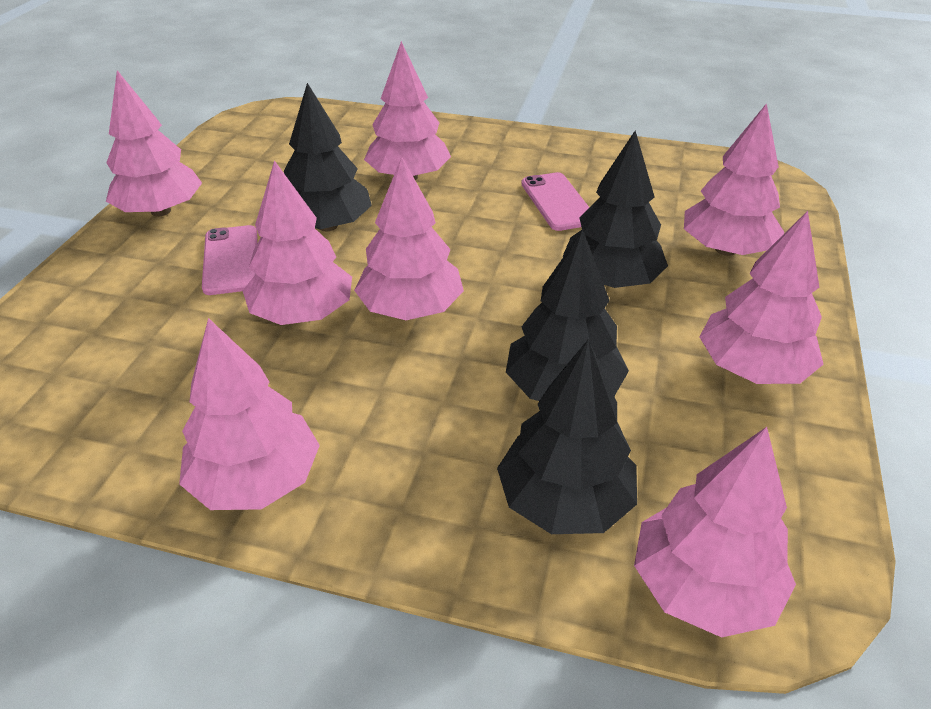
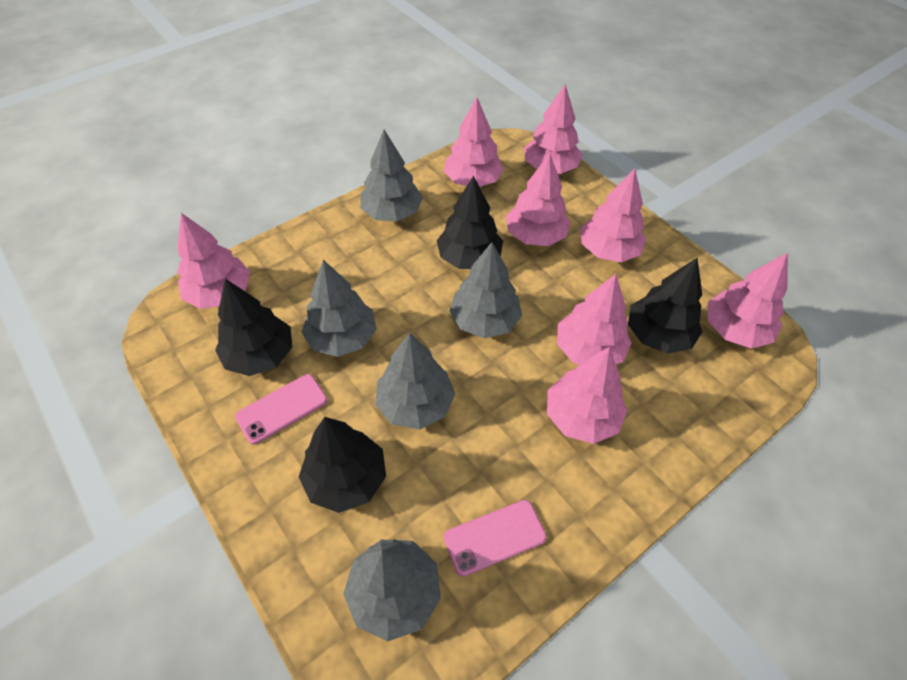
grey tree: 0 -> 5

